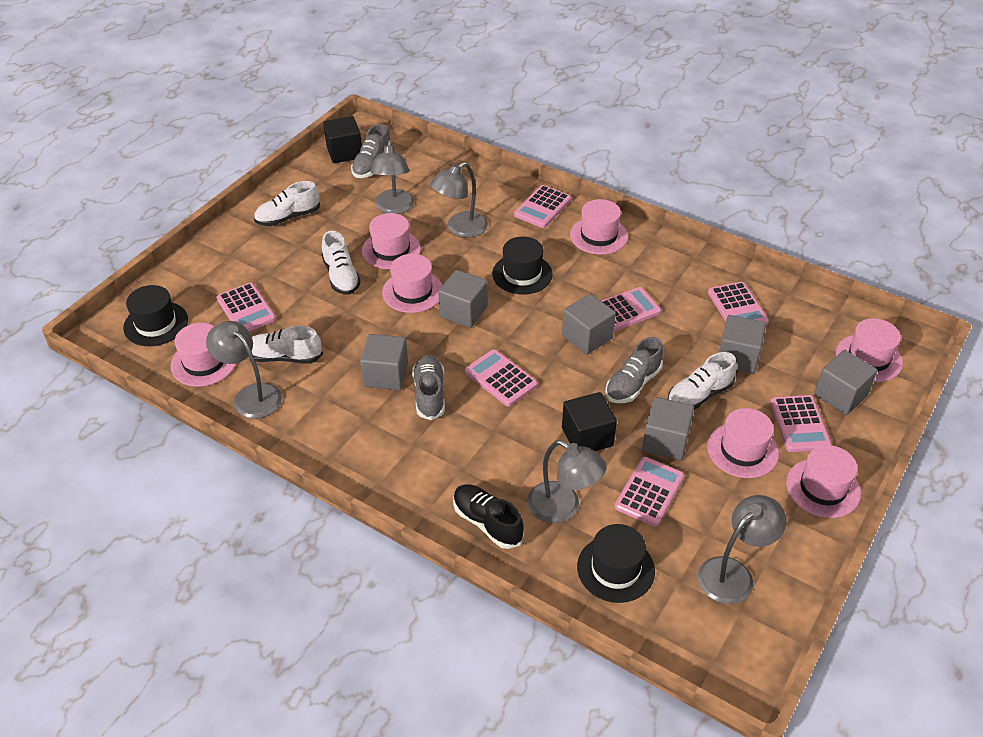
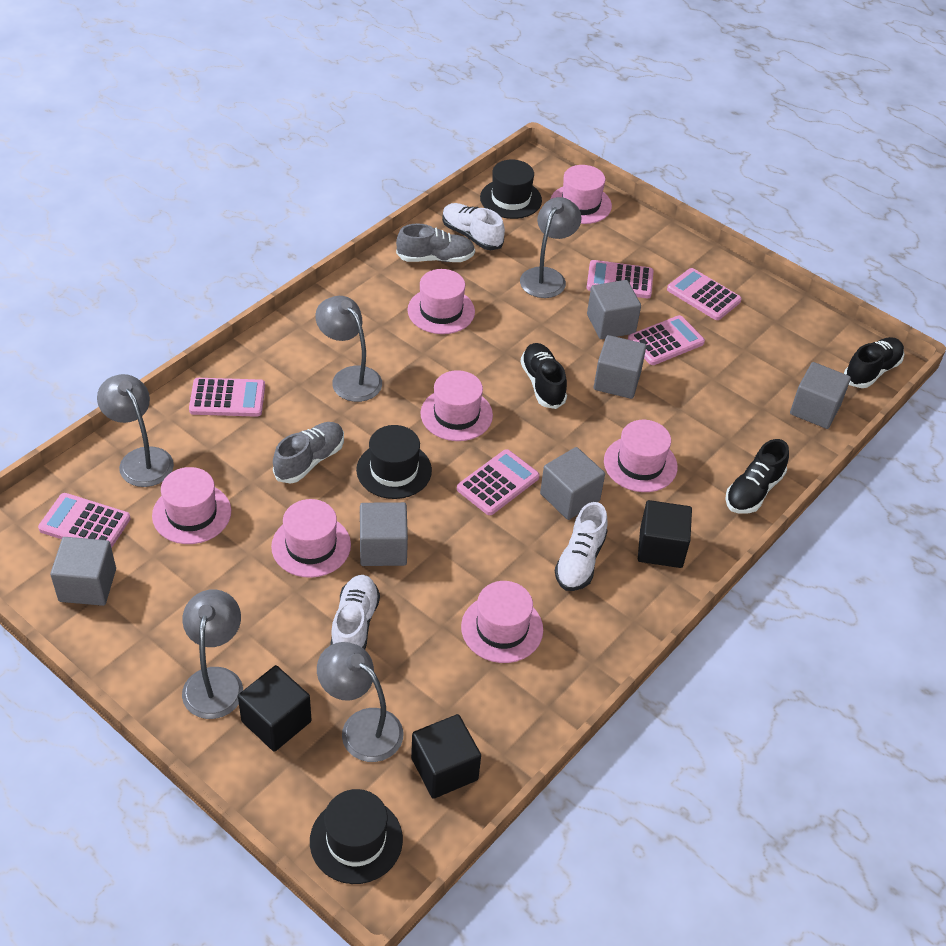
black cube: 2 -> 3
black shoe: 1 -> 3
grey shoe: 3 -> 2
pink calculator: 7 -> 6
white shoe: 4 -> 3

